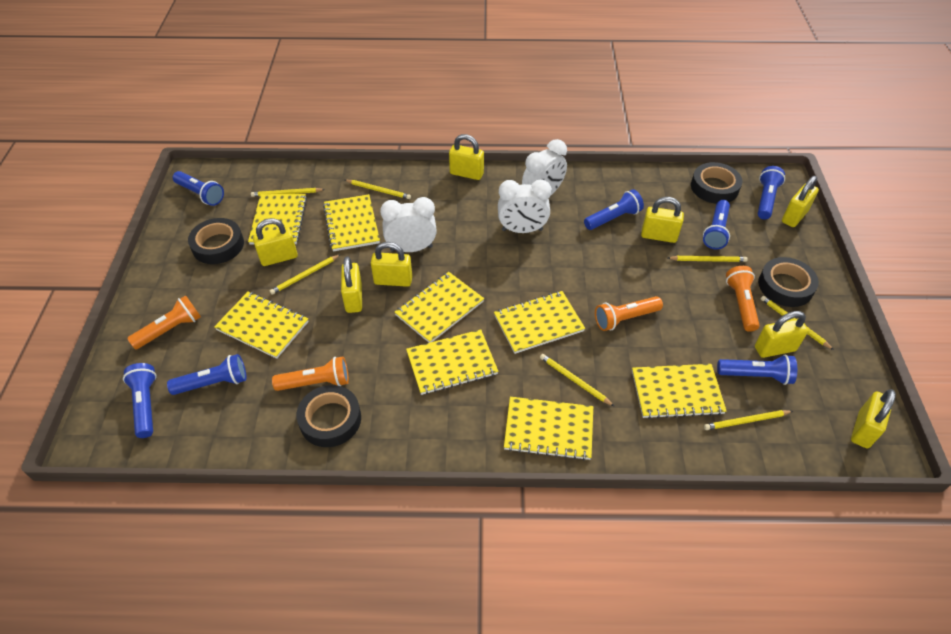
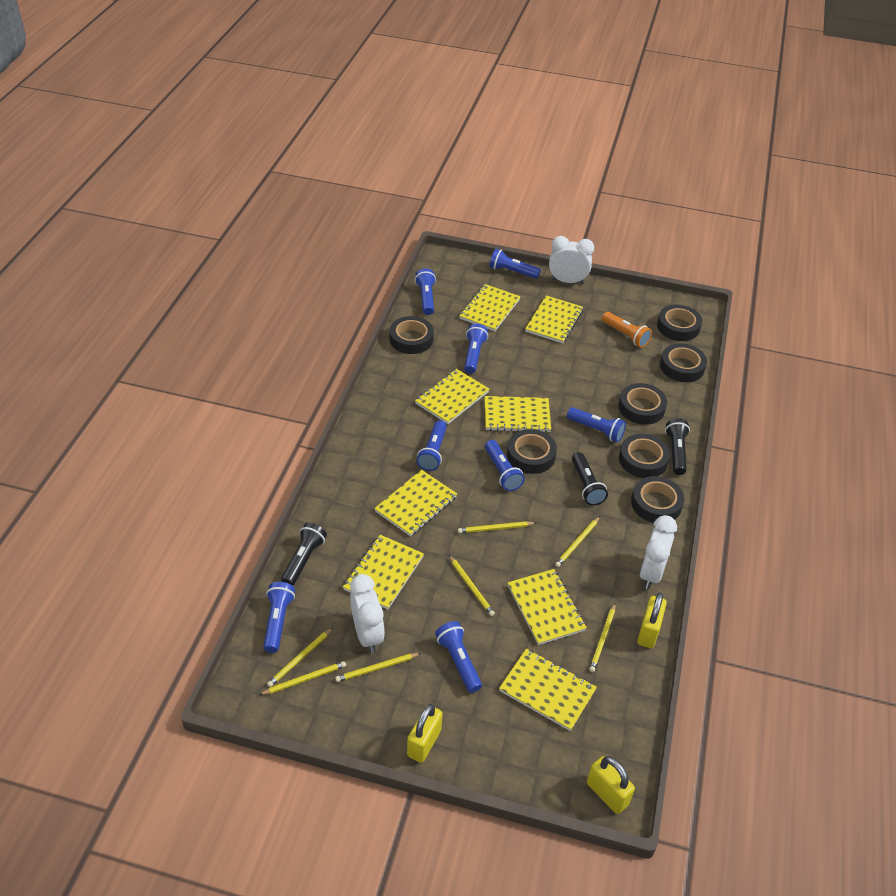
black flashlight: 0 -> 3
black tape: 4 -> 7
blue flashlight: 7 -> 8
orange flashlight: 4 -> 1
yellow padlock: 8 -> 3

